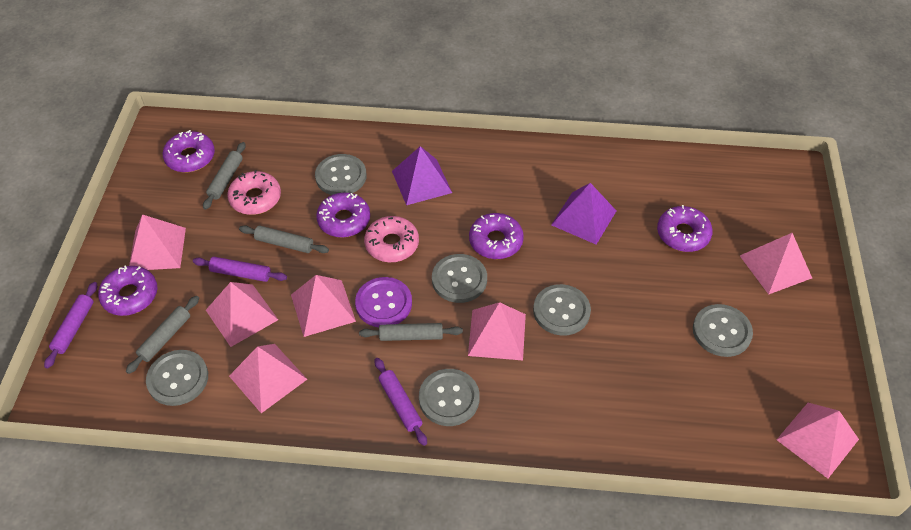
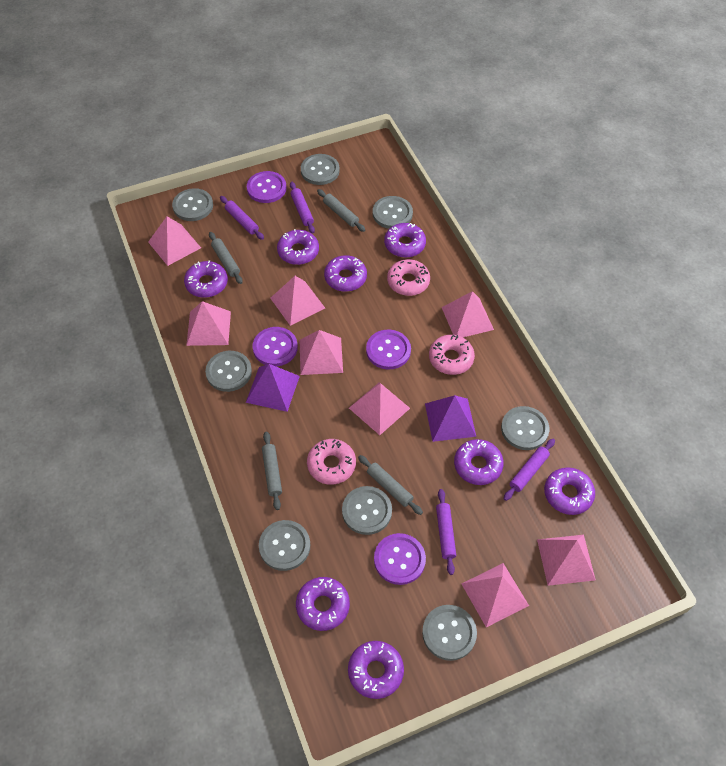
grey button: 6 -> 8
pink donut: 2 -> 3
pink pyramid: 7 -> 8
purple button: 1 -> 4
purple donut: 5 -> 8
purple rolling pin: 3 -> 4

